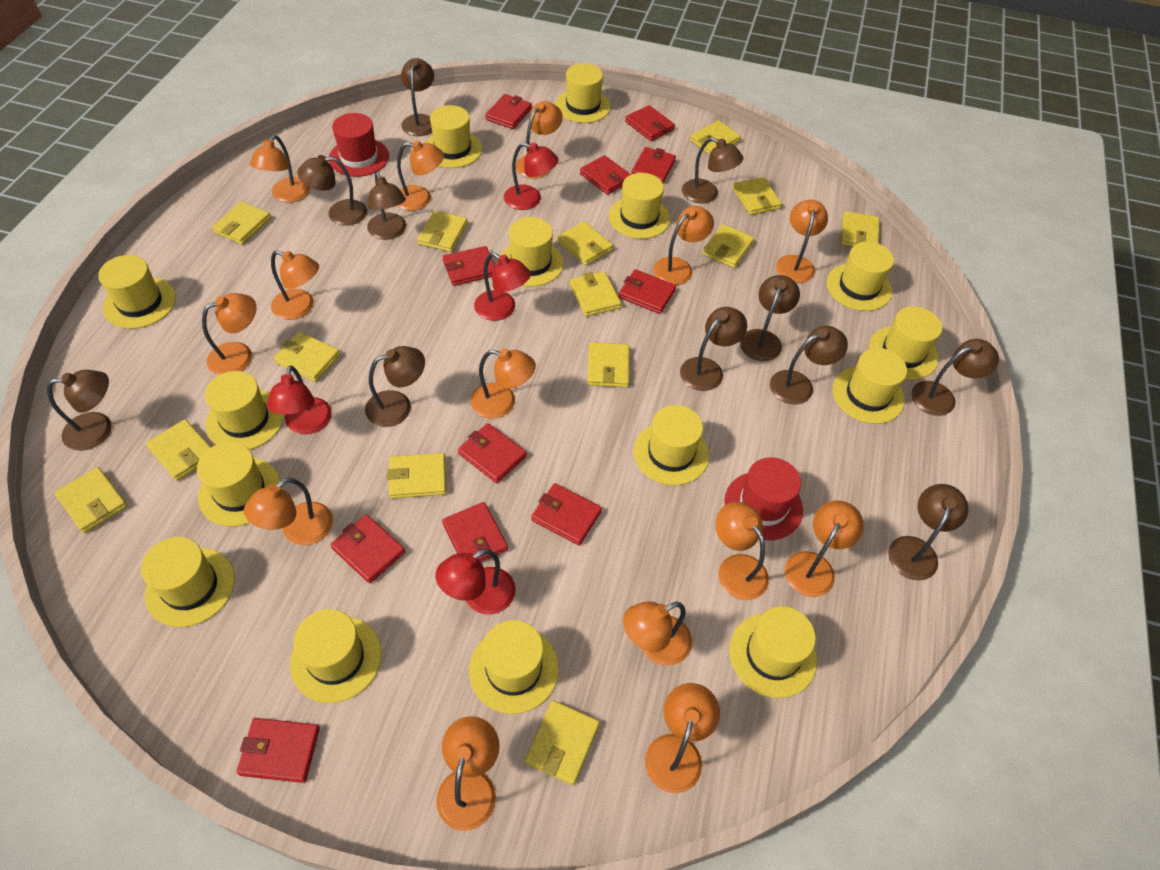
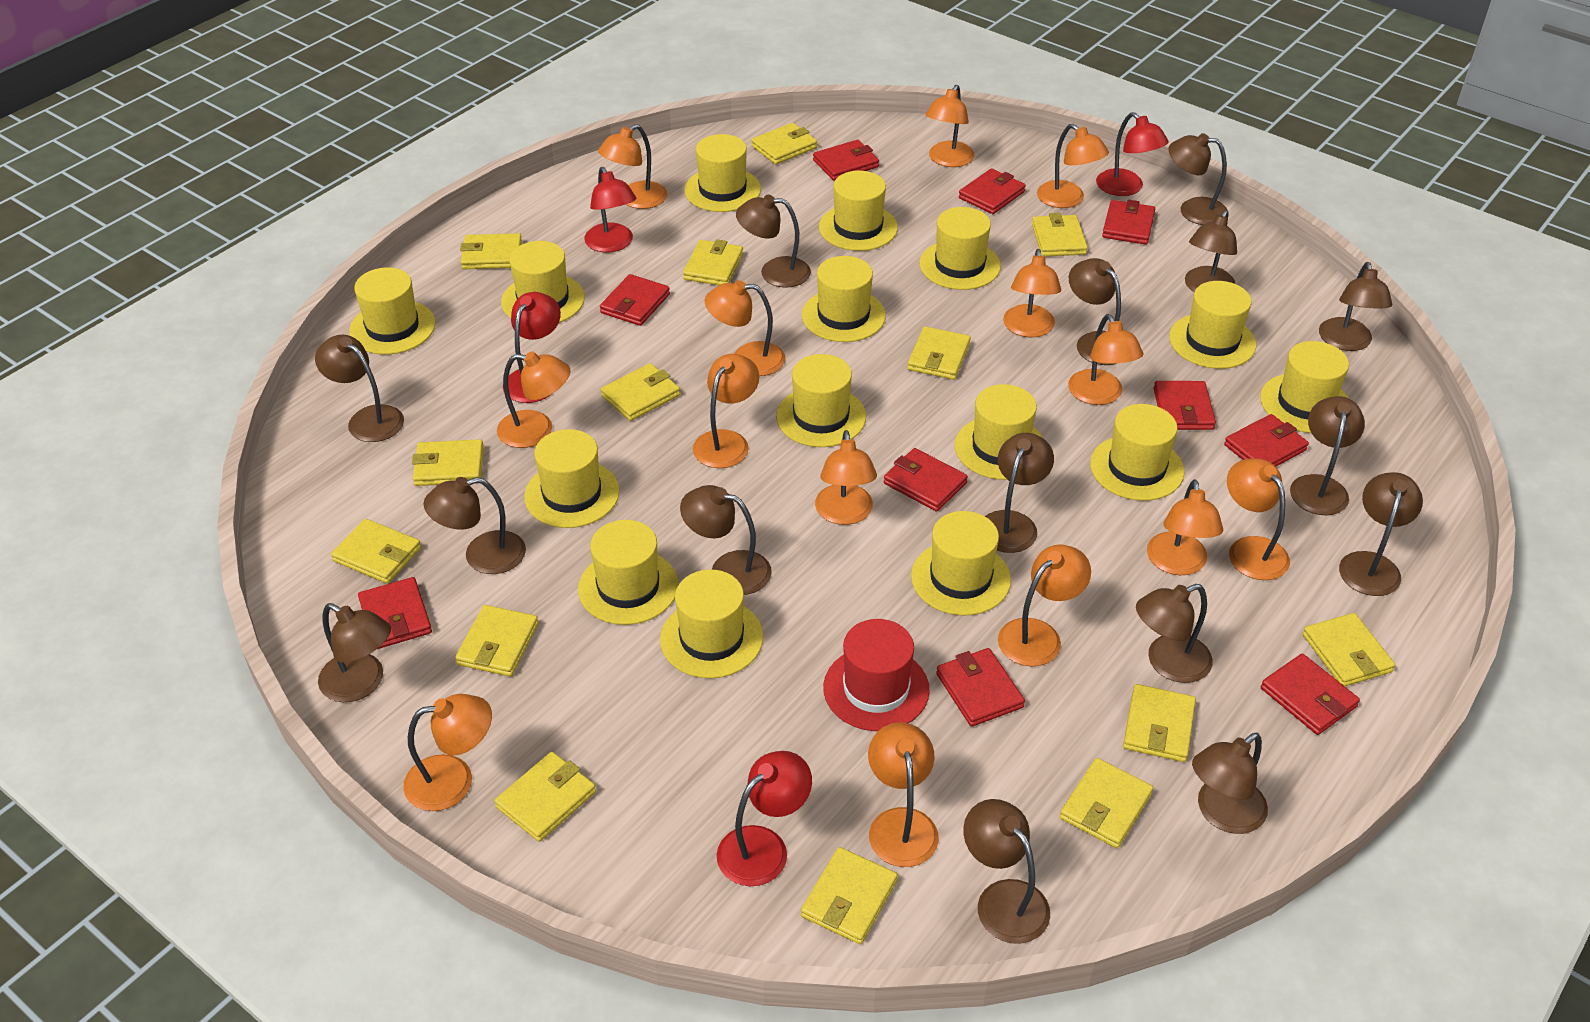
brown lamp: 11 -> 15
red hat: 2 -> 1
red wallet: 11 -> 10

